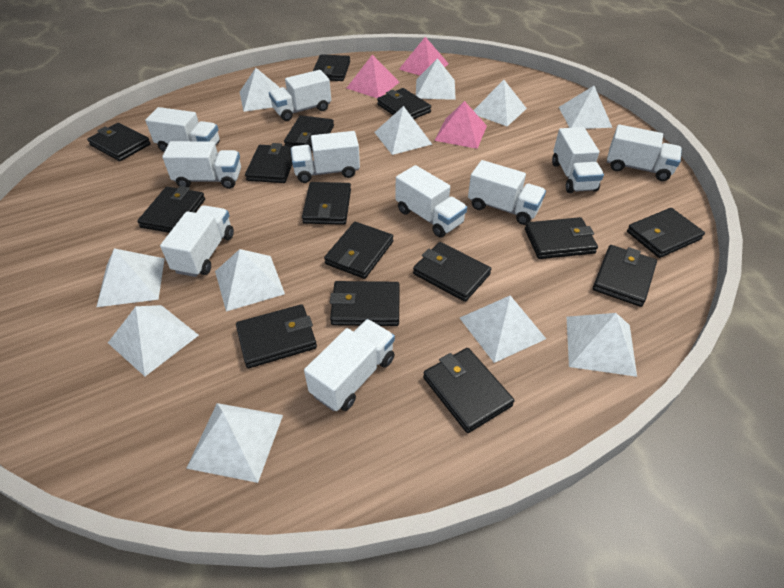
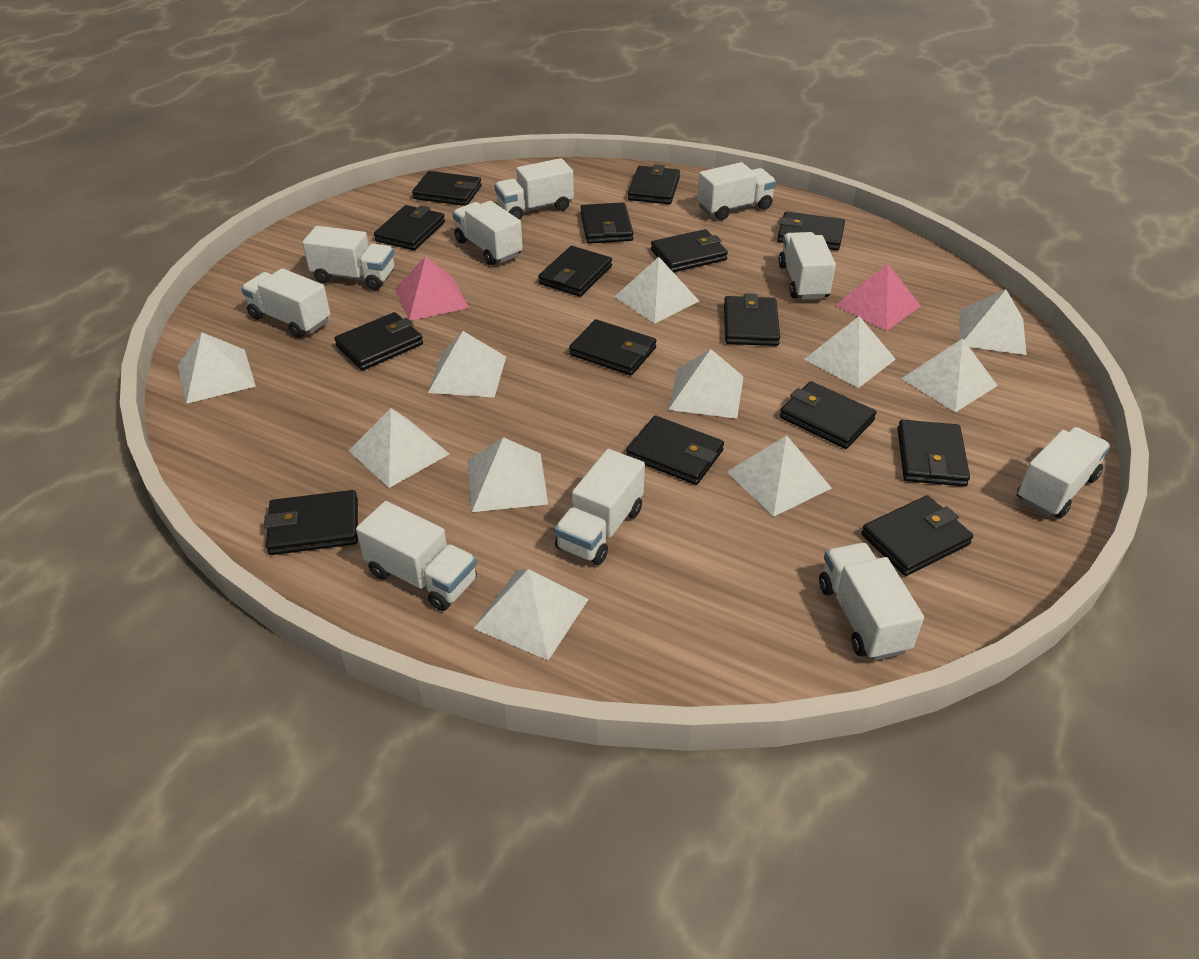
pink pyramid: 3 -> 2

